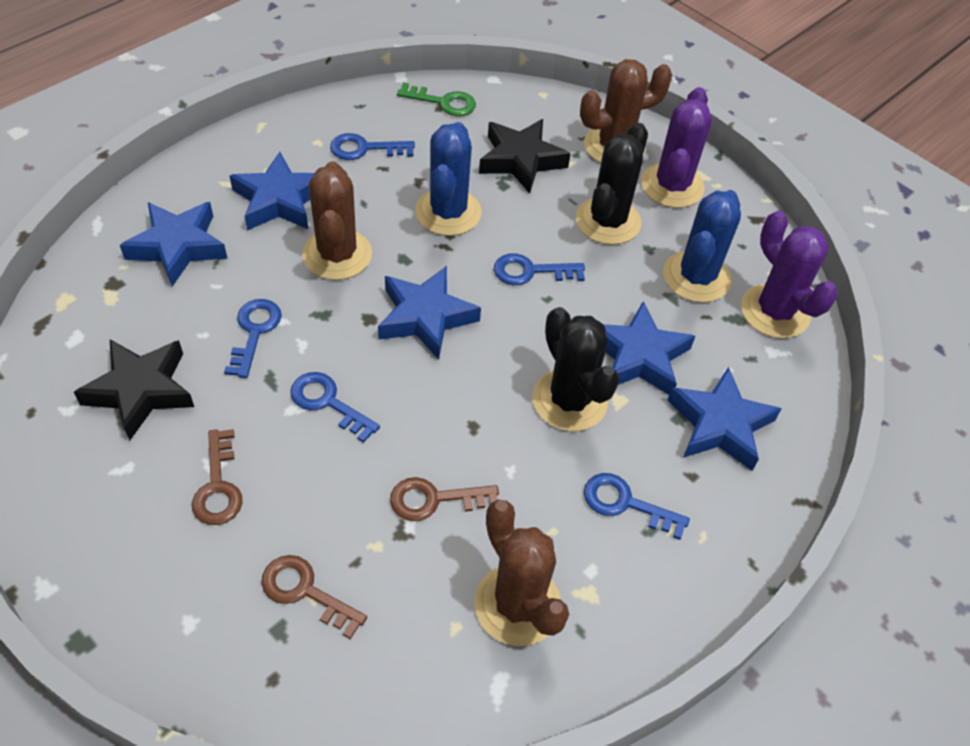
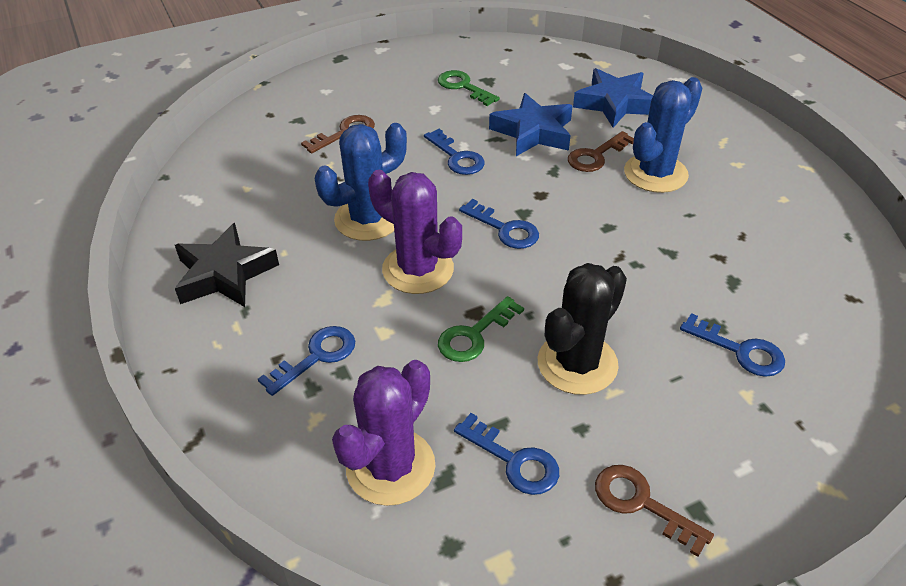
black cactus: 2 -> 1
black star: 2 -> 1
blue star: 5 -> 2
brown cactus: 3 -> 0
green key: 1 -> 2

